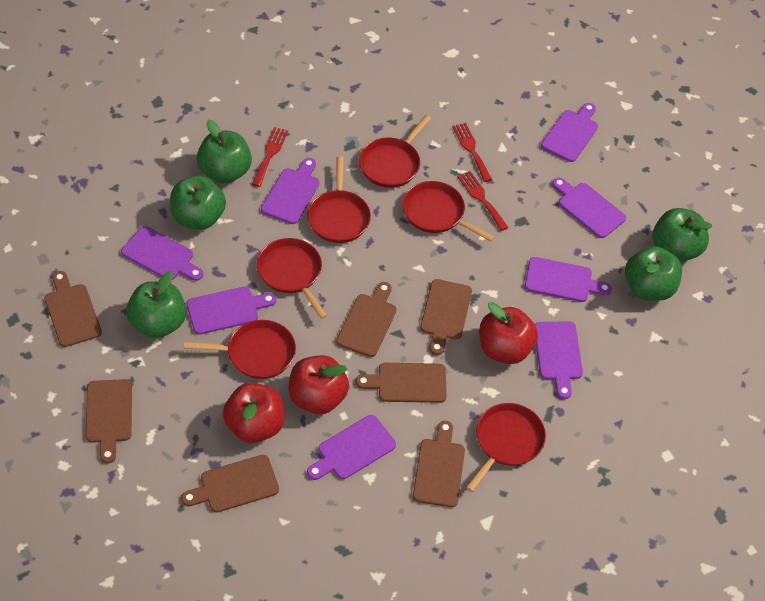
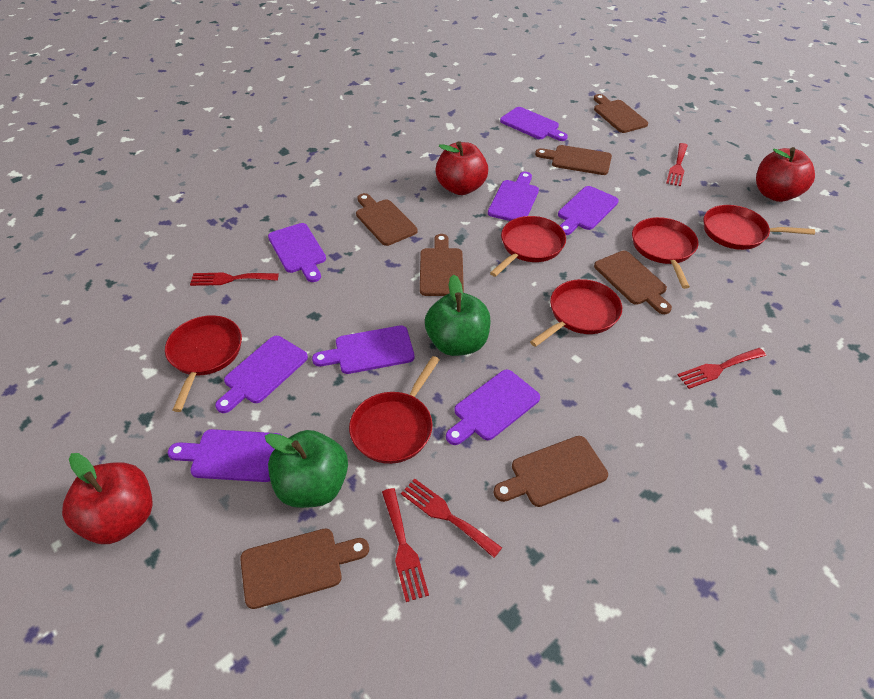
green apple: 5 -> 2
red fork: 3 -> 5

